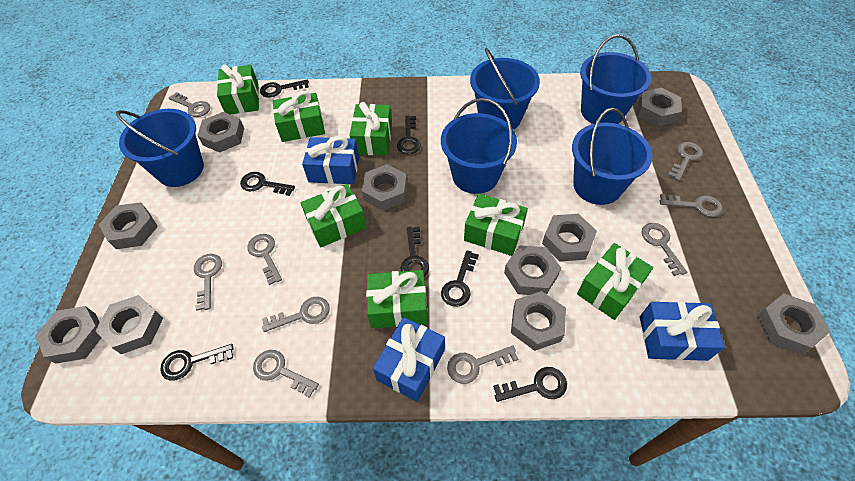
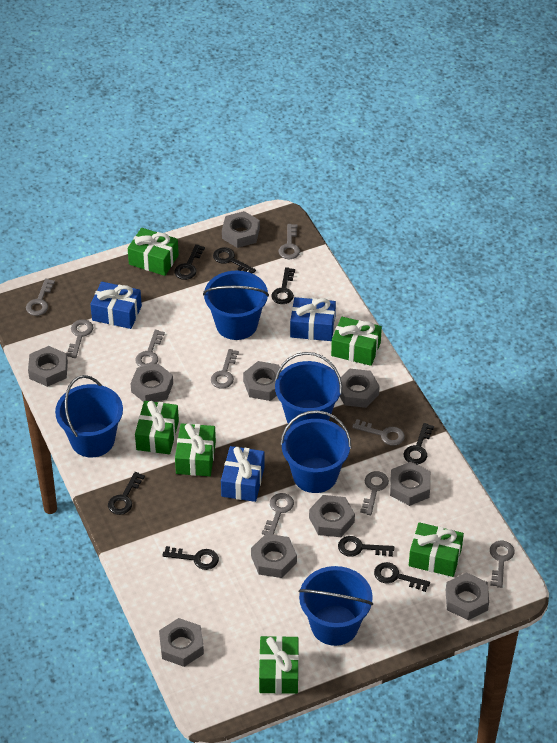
black key: 7 -> 8
green gift: 7 -> 6

